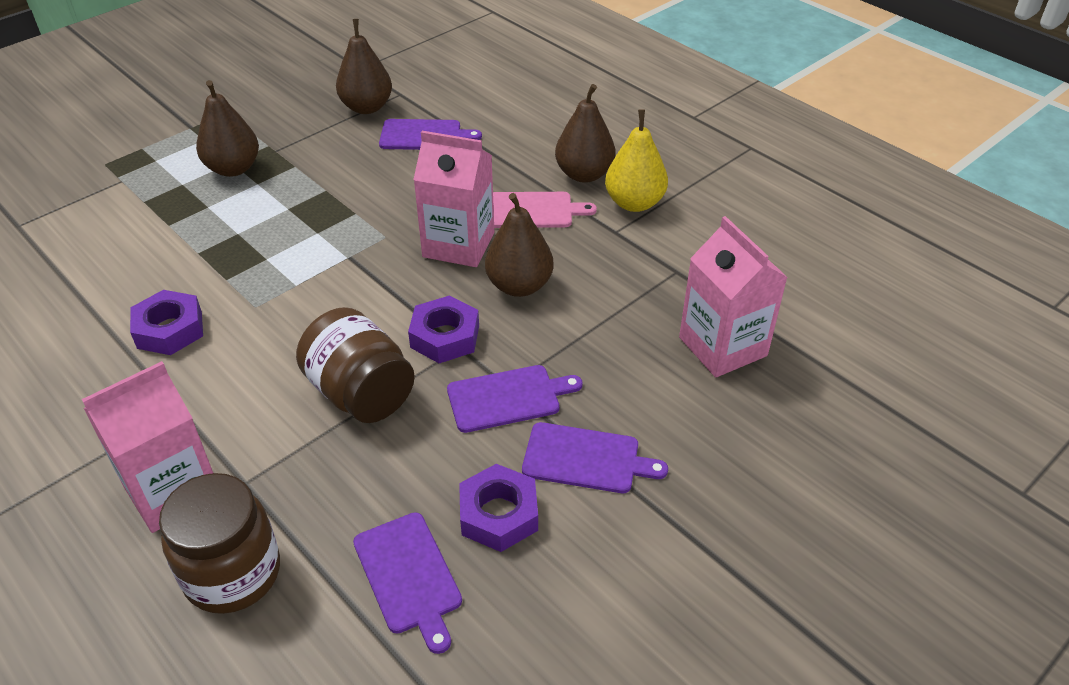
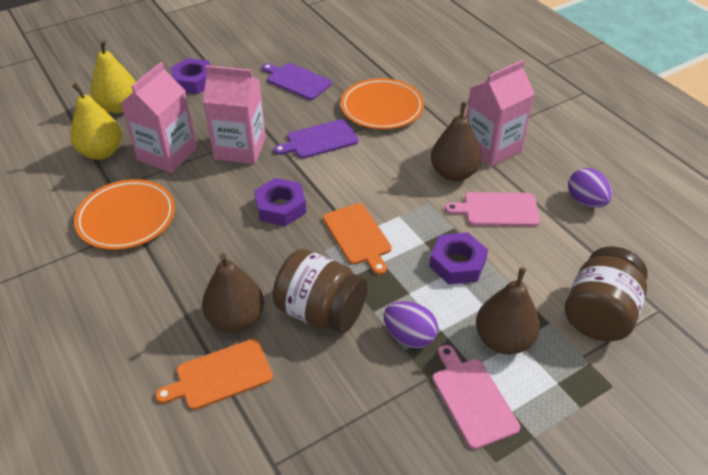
brown pear: 4 -> 3
orange cutting board: 0 -> 2
orange plate: 0 -> 2
pink cutting board: 1 -> 2
purple cutting board: 4 -> 2
purple egg: 0 -> 2
yellow pear: 1 -> 2

